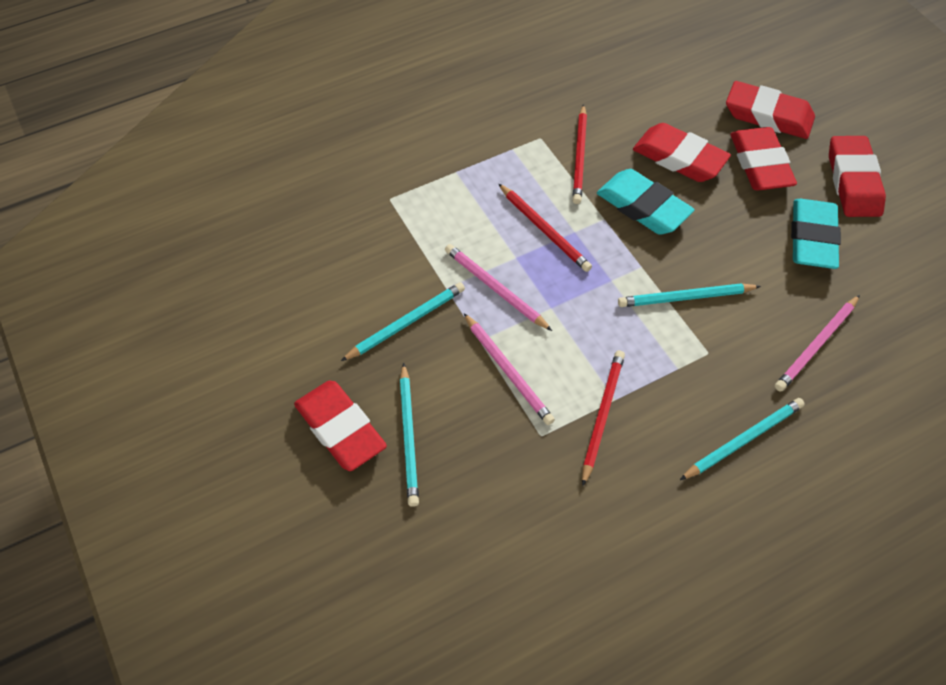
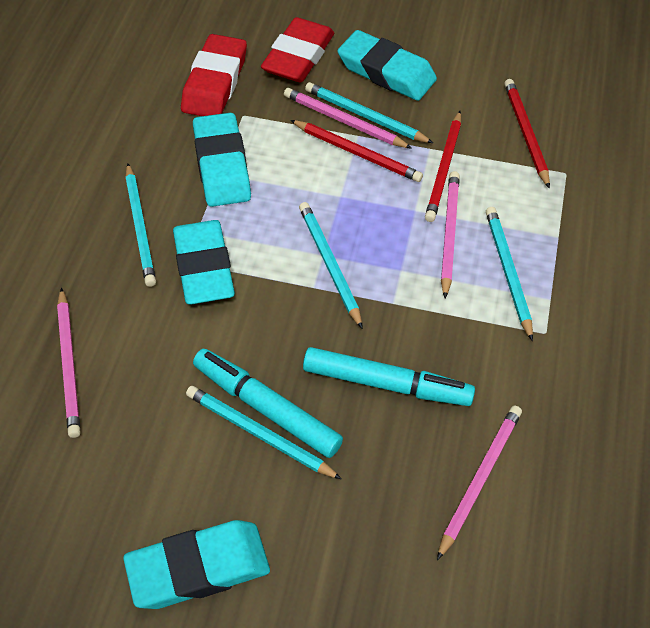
pink pencil: 3 -> 4
red eraser: 5 -> 2
turquoise eraser: 2 -> 4
turquoise marker: 0 -> 2
turquoise pencil: 4 -> 5

